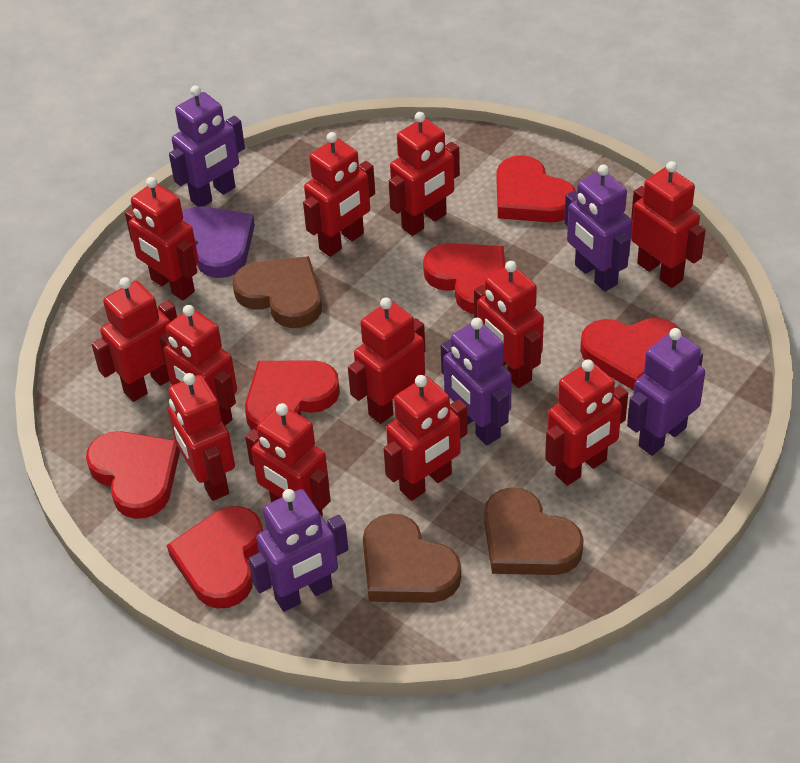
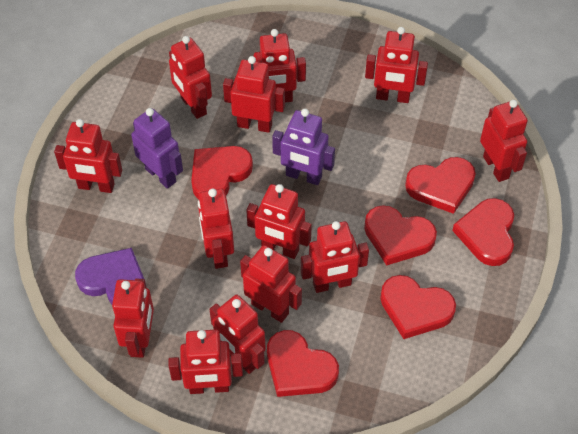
brown heart: 3 -> 0
purple robot: 5 -> 2
red robot: 12 -> 13

